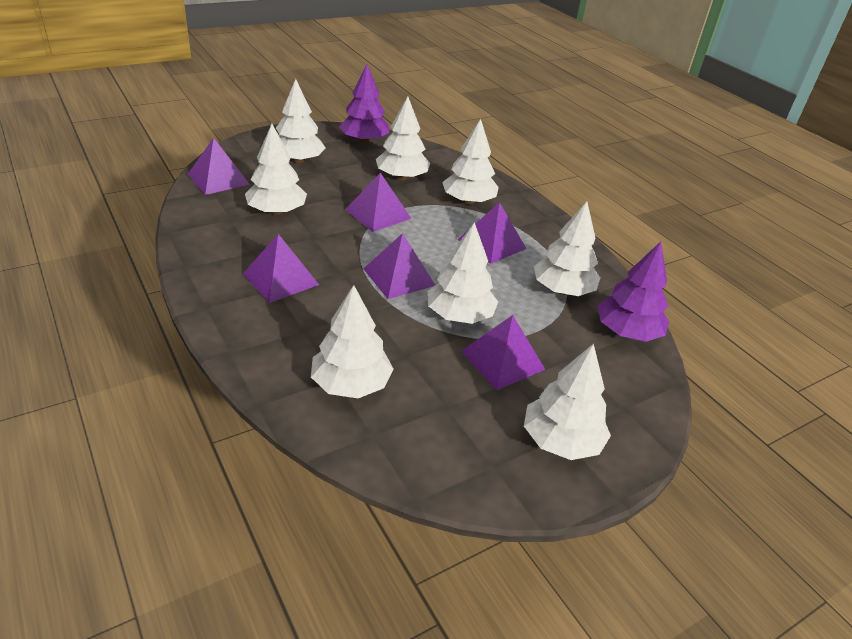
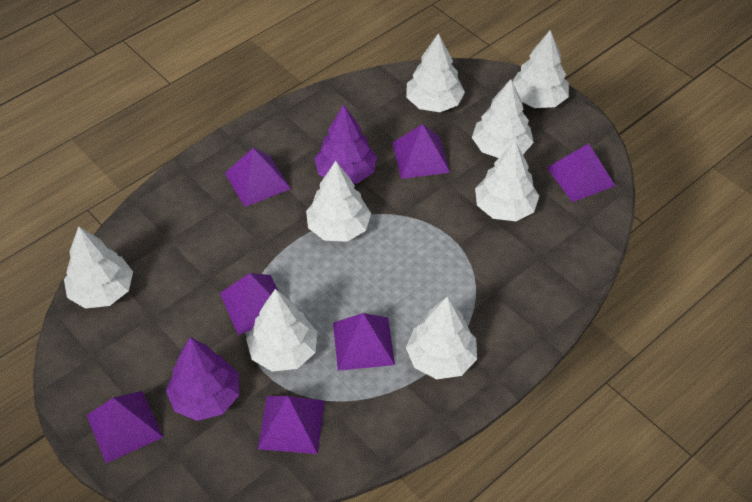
purple pyramid: 6 -> 7

